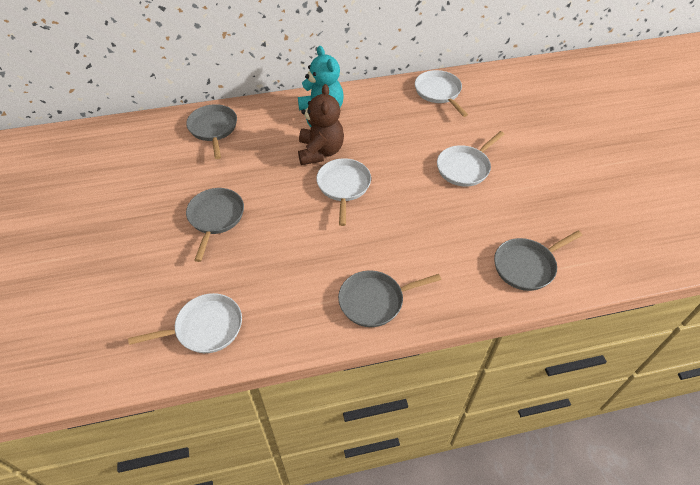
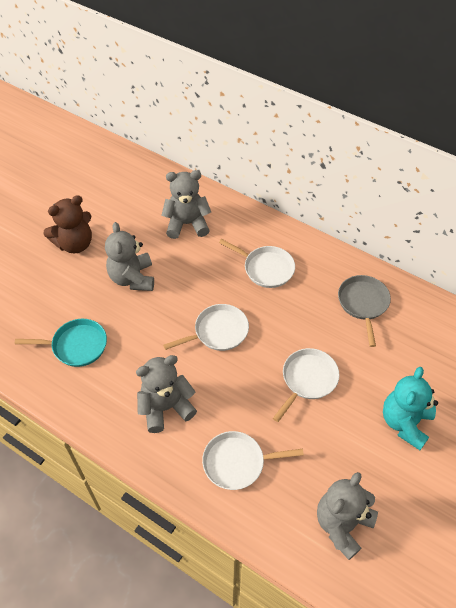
grey pan: 4 -> 1
grey teddy bear: 0 -> 4
turquoise pan: 0 -> 1

